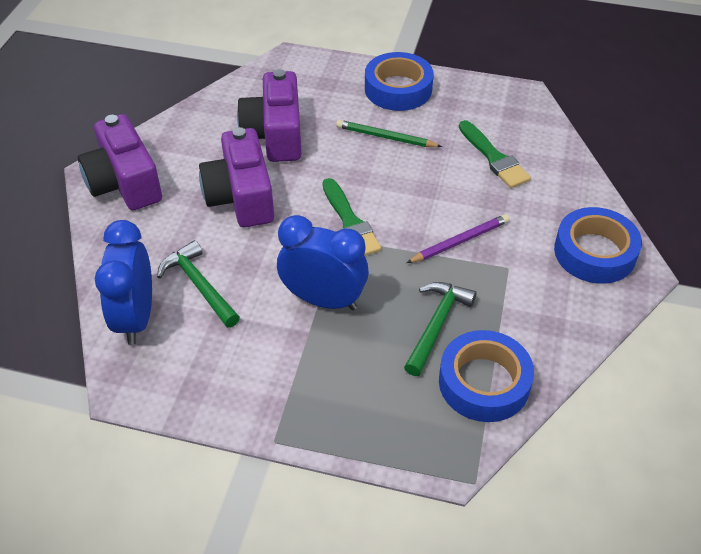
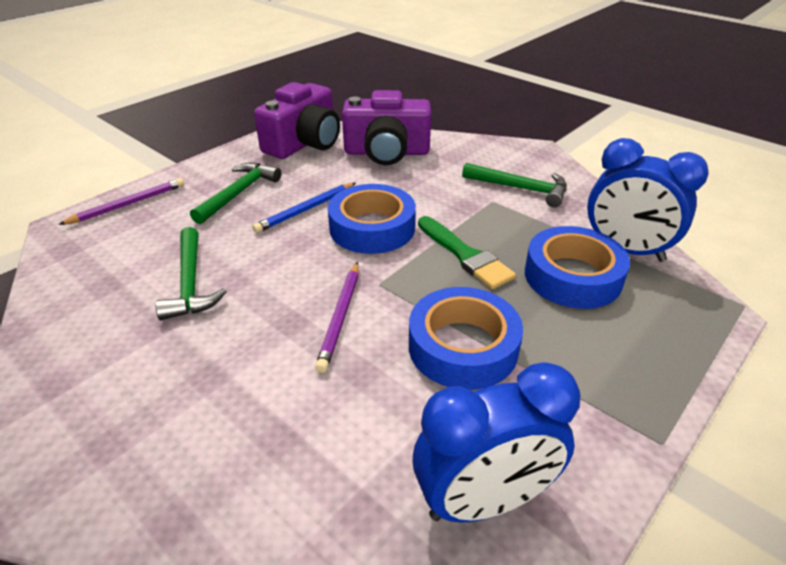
blue pencil: 0 -> 1
green brush: 2 -> 1
green hammer: 2 -> 3
green pencil: 1 -> 0
purple camera: 3 -> 2
purple pencil: 1 -> 2

